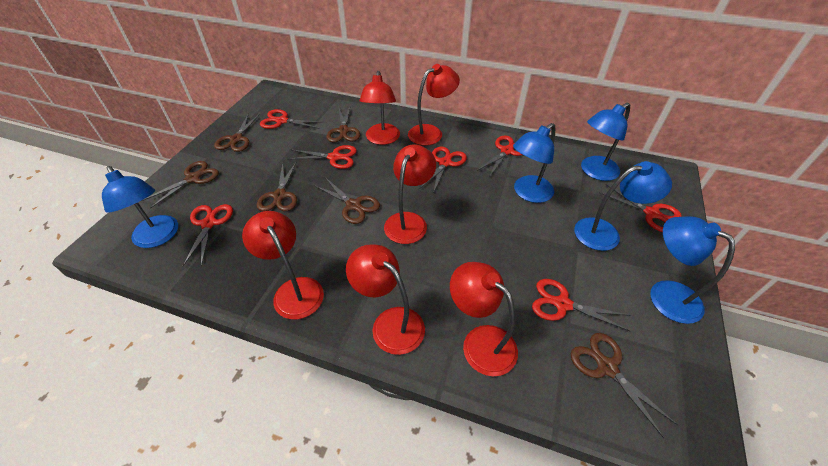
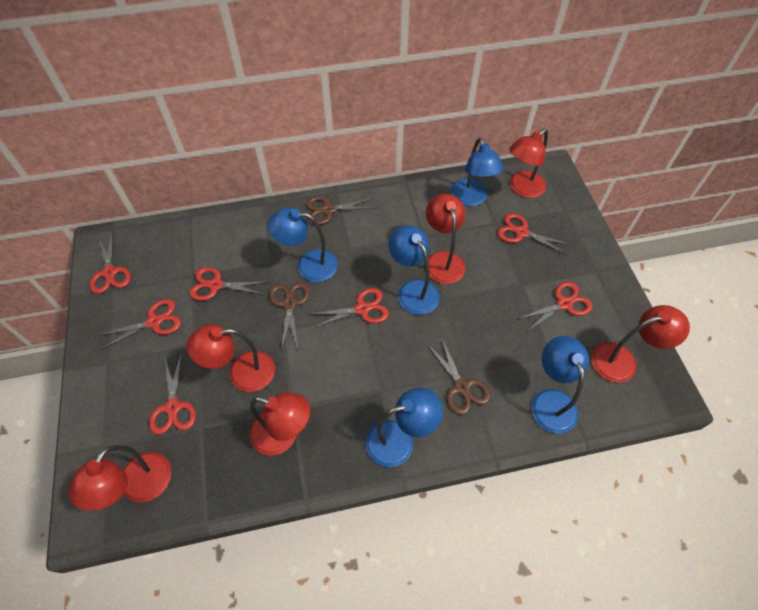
brown scissors: 6 -> 3

